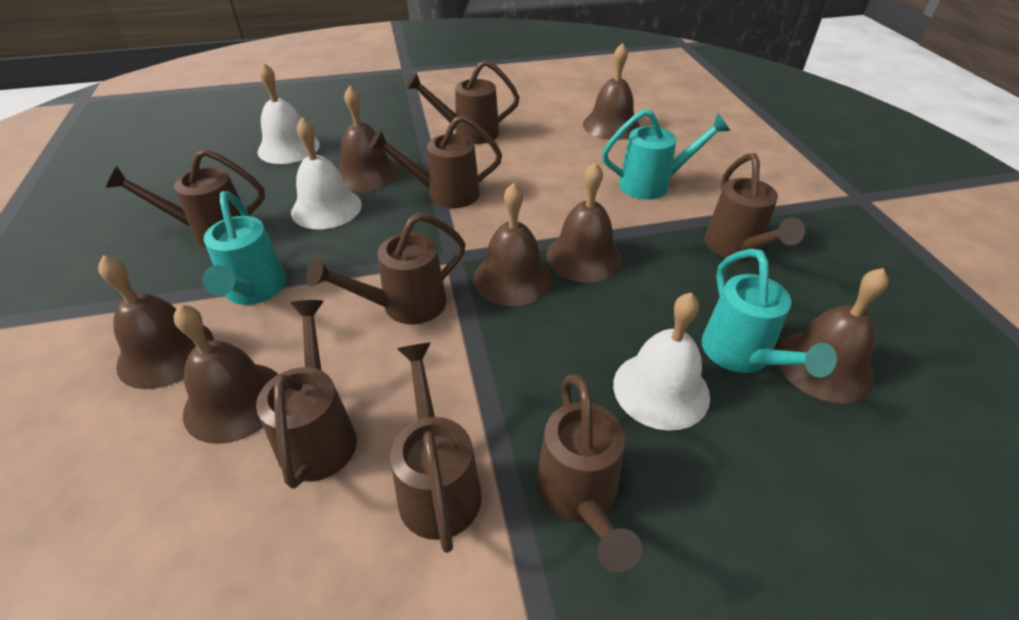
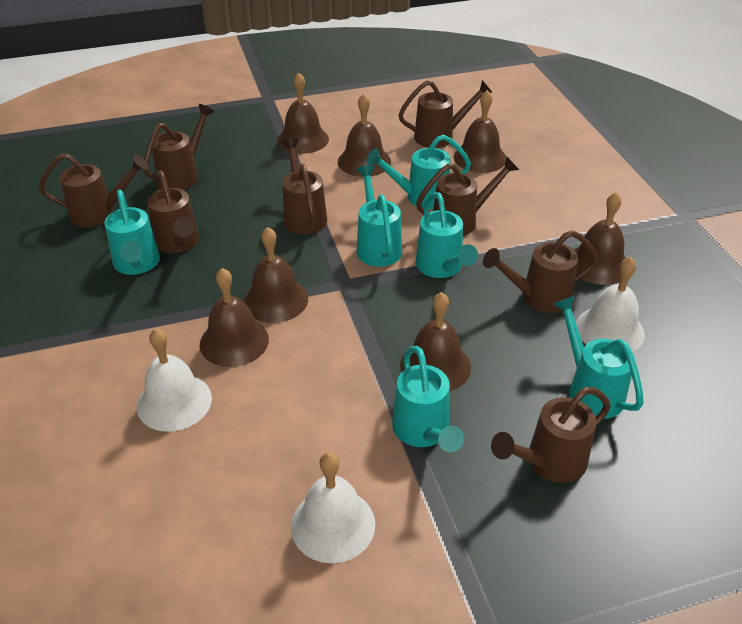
turquoise watering can: 3 -> 6

